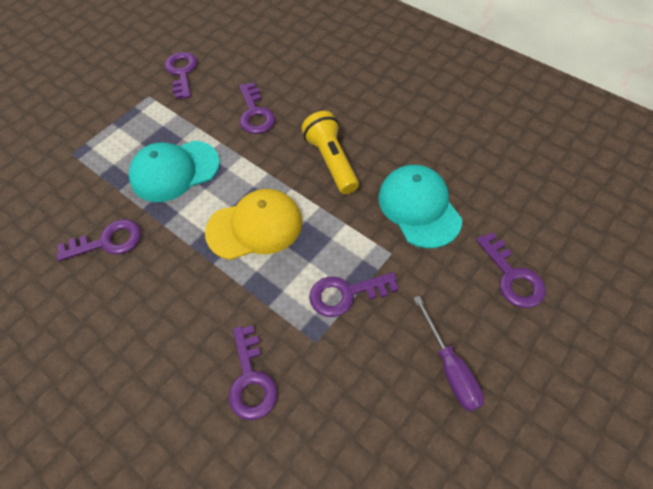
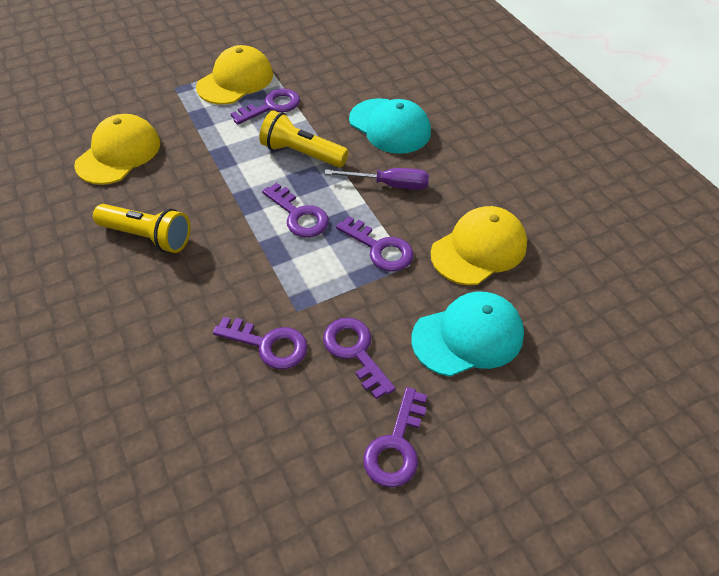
yellow cap: 1 -> 3
yellow flashlight: 1 -> 2

